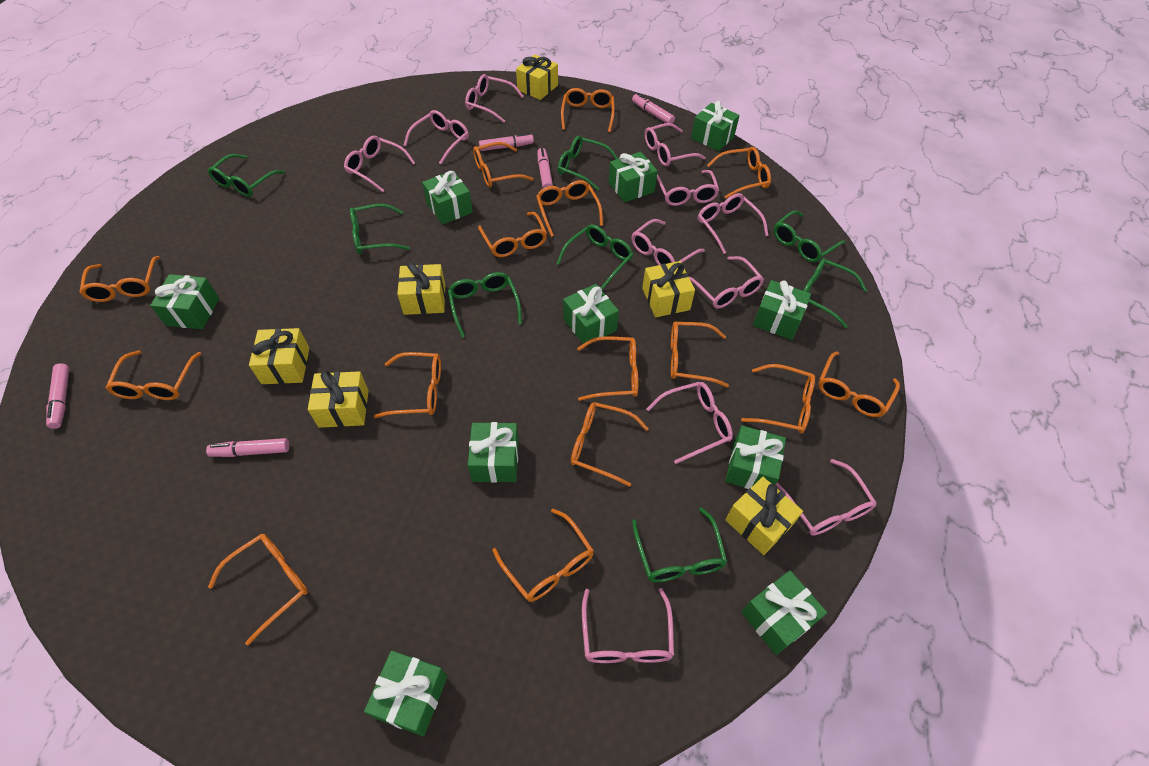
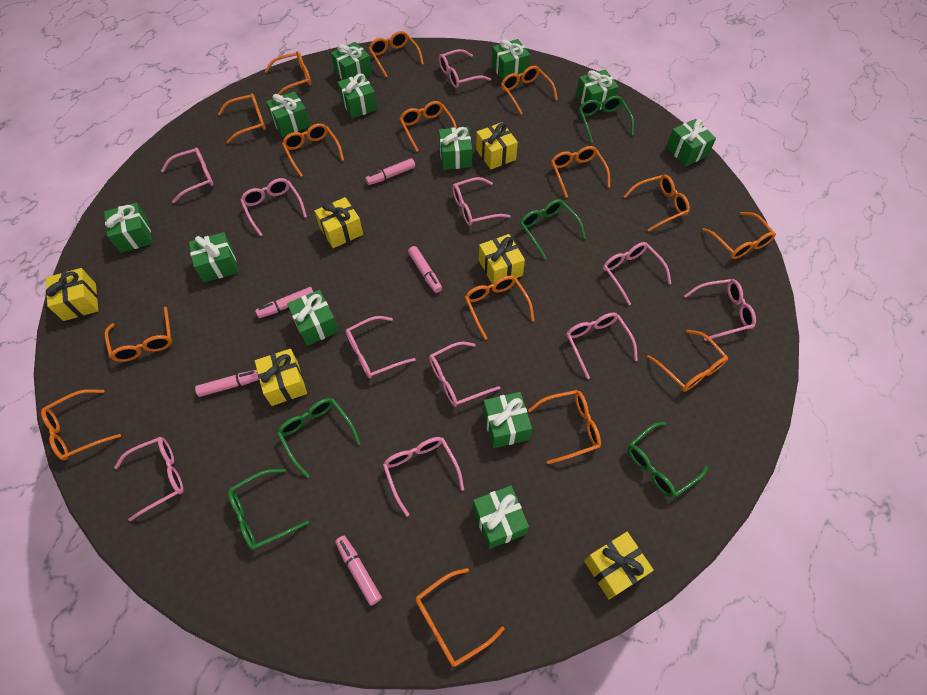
green gift: 10 -> 12
green glasses: 8 -> 5

